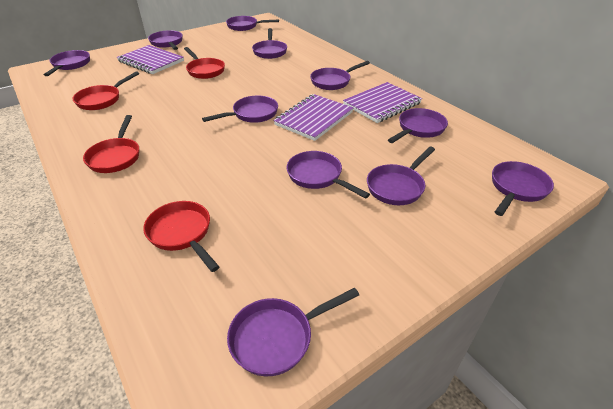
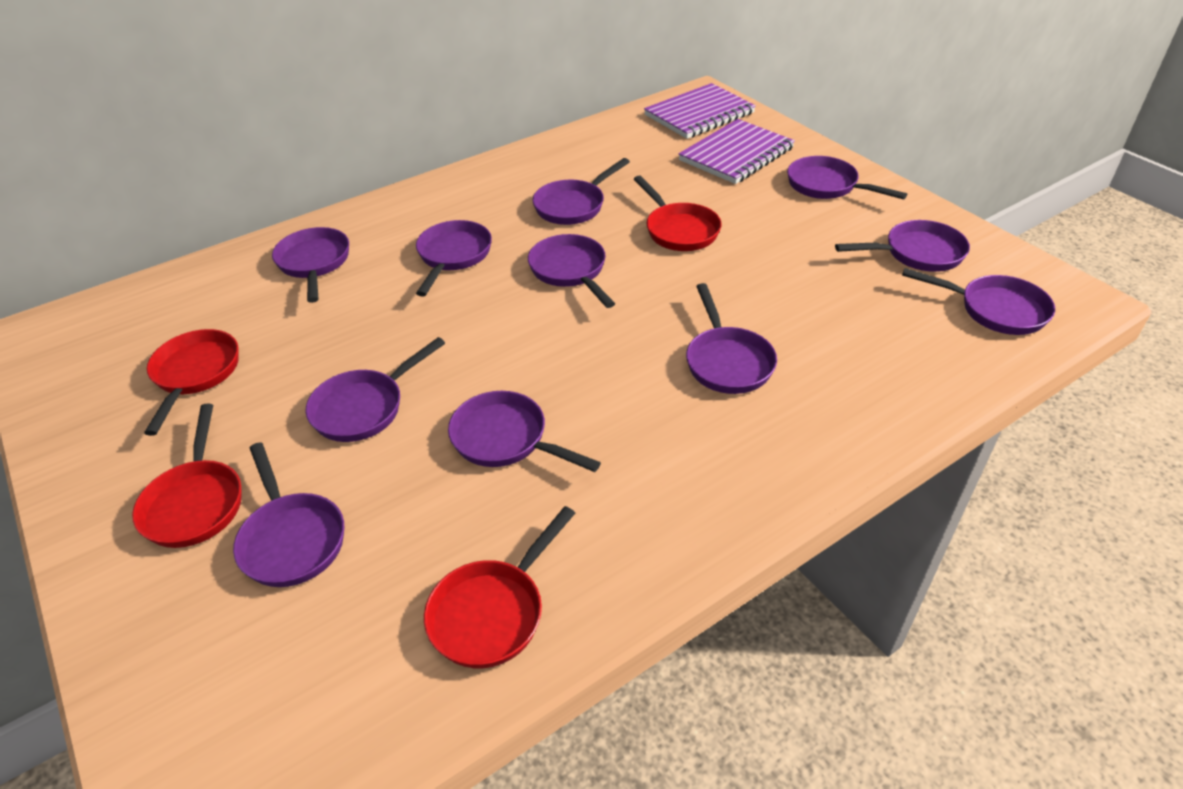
purple notebook: 3 -> 2

